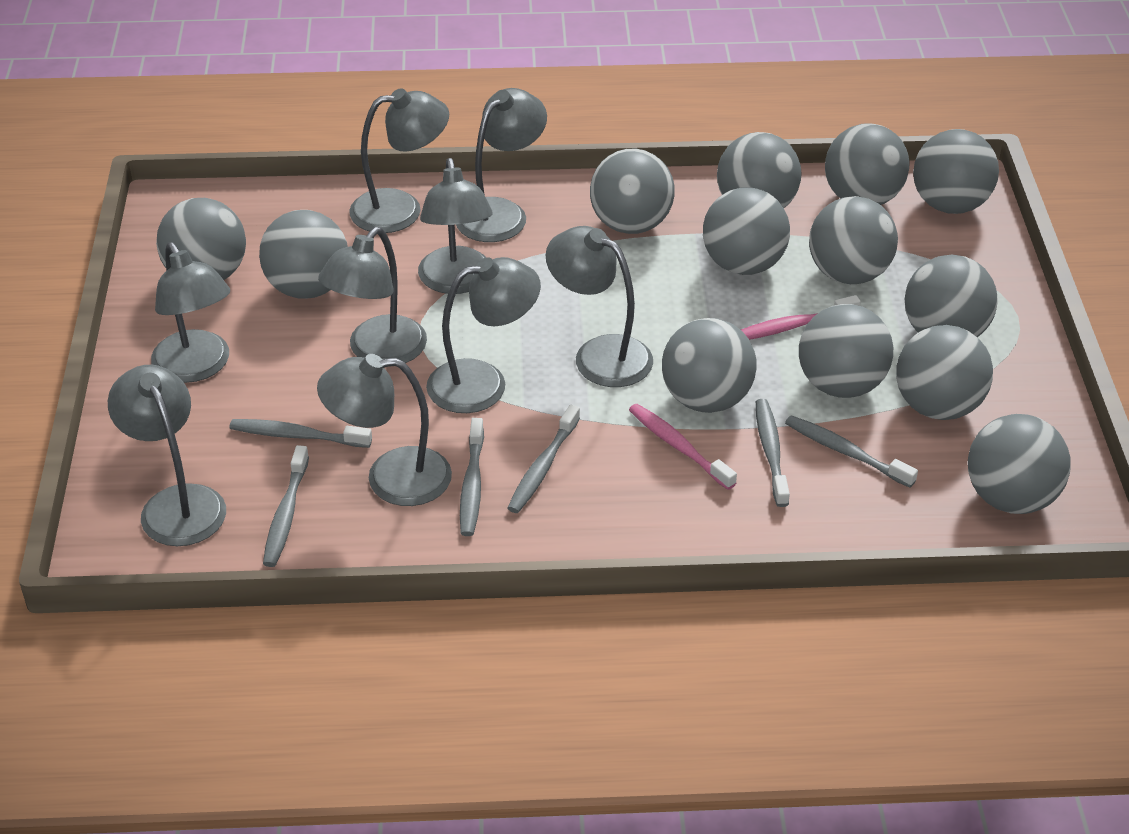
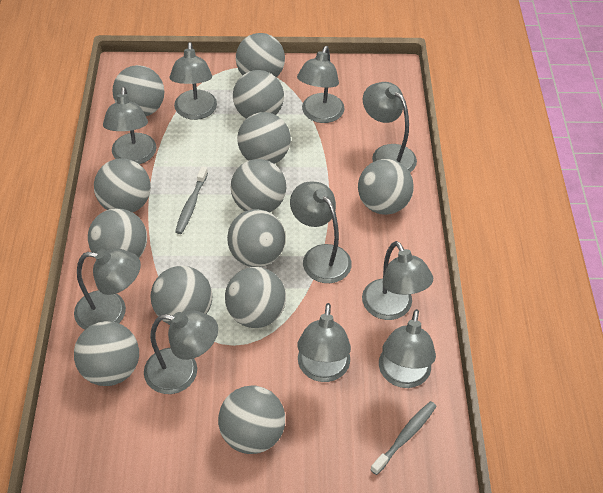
grey lamp: 9 -> 10
grey toothbrush: 6 -> 2
pink toothbrush: 2 -> 0

